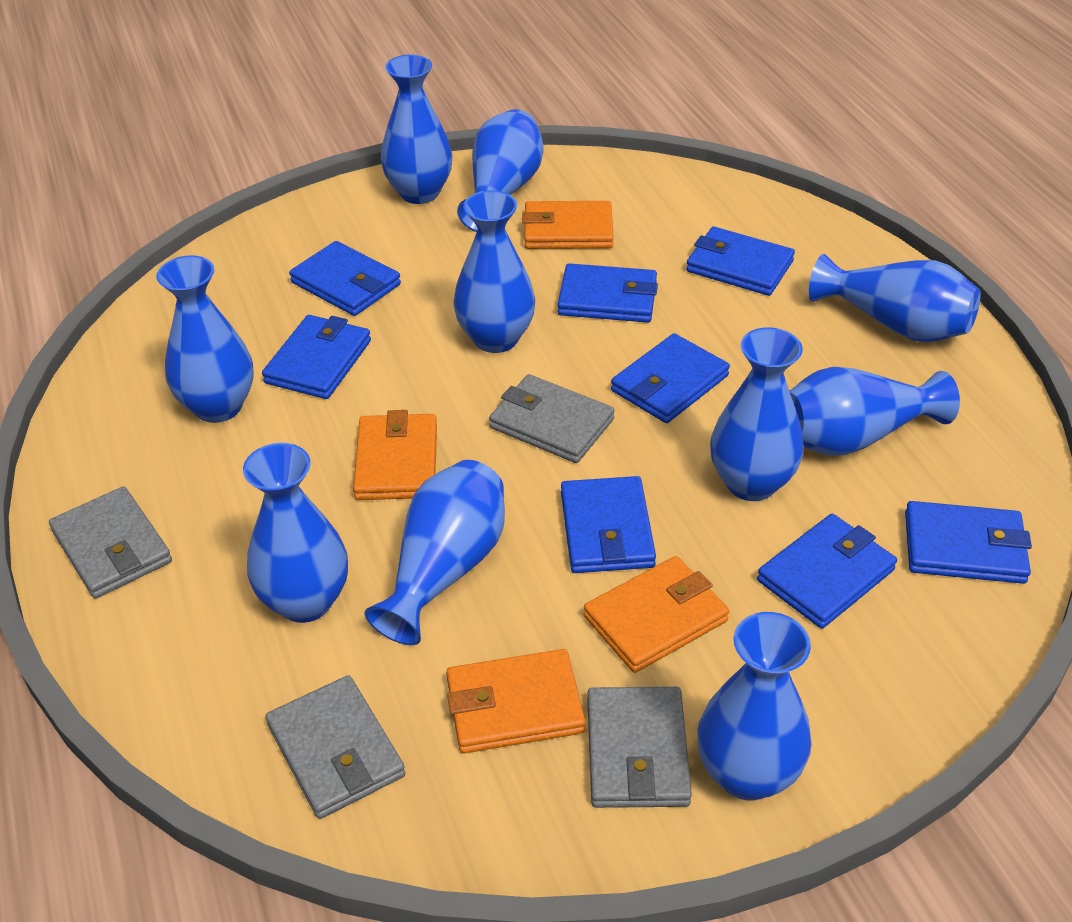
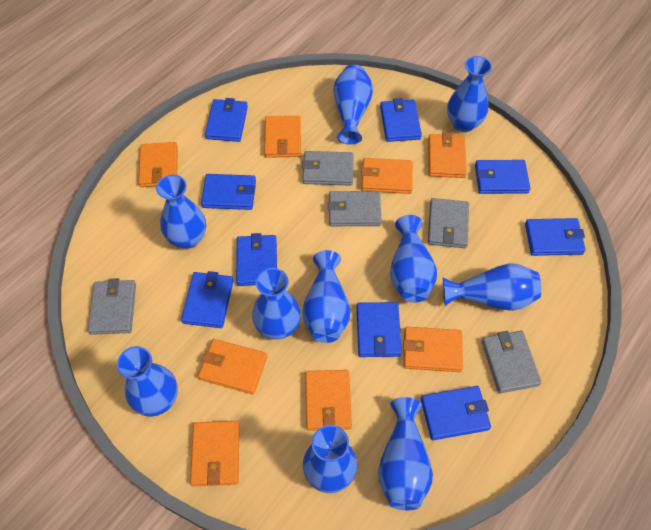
blue wallet: 8 -> 9
grey wallet: 4 -> 5
orange wallet: 4 -> 8

